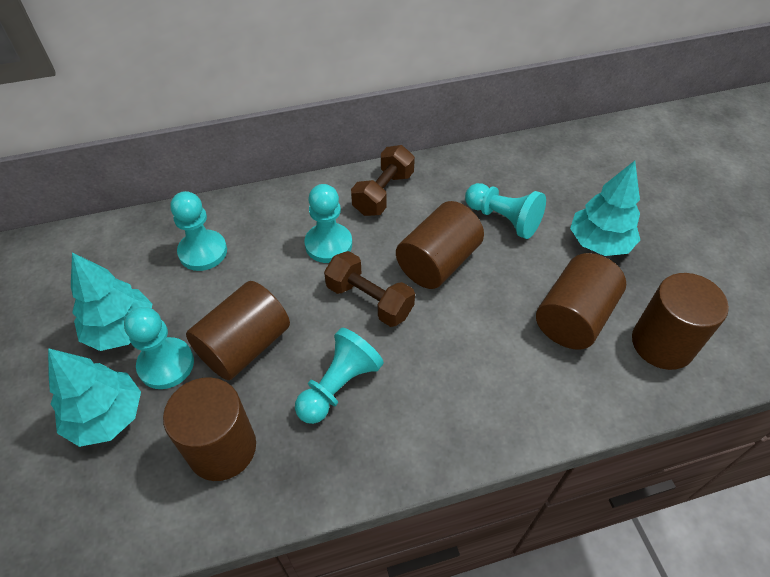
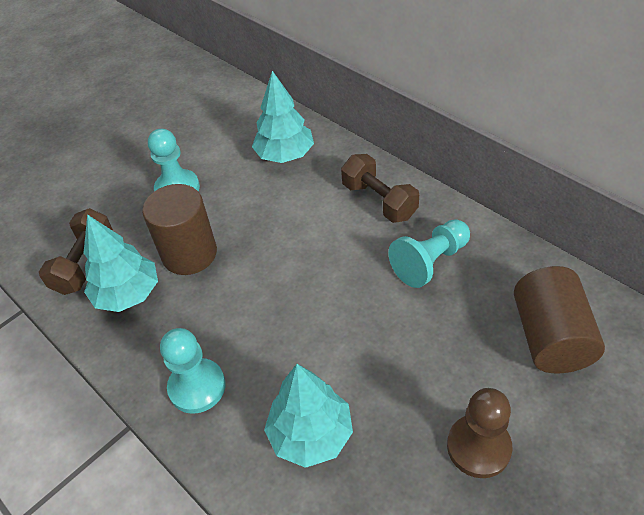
brown cylinder: 5 -> 2
brown pawn: 0 -> 1
turquoise pawn: 5 -> 3

